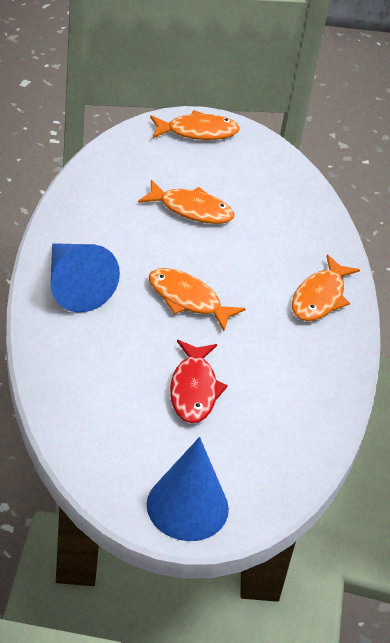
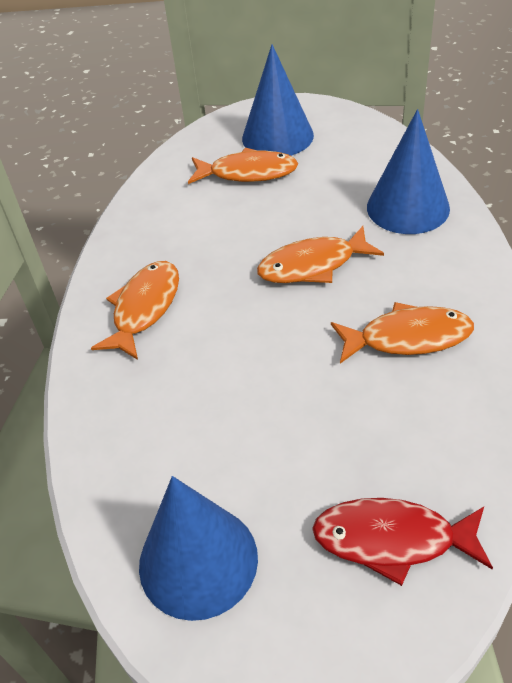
blue cone: 2 -> 3

